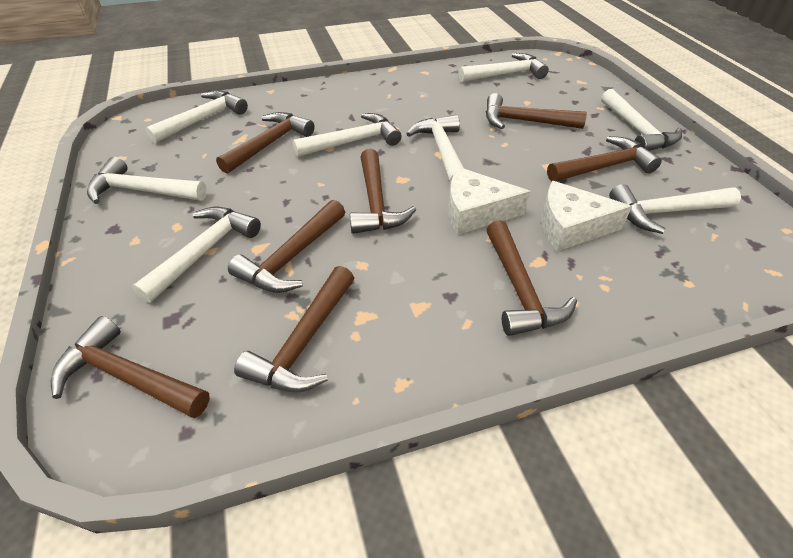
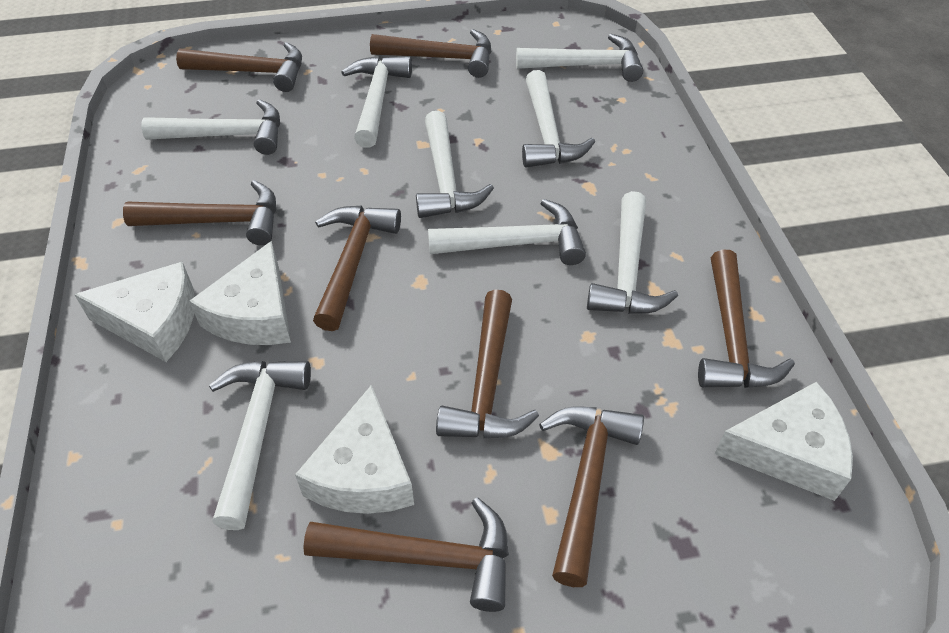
white cheese: 2 -> 4

